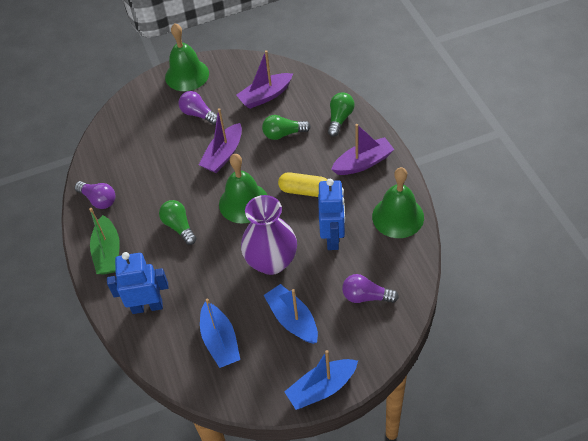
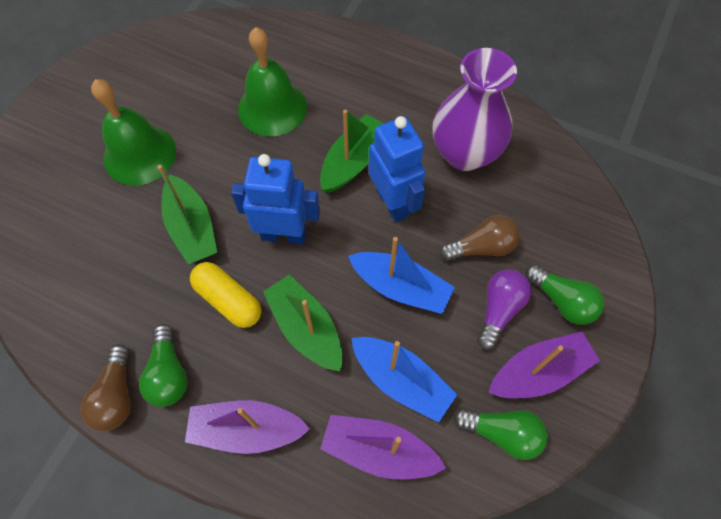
blue boat: 3 -> 2
brown light bulb: 0 -> 2
green bell: 3 -> 2
green boat: 1 -> 3
purple light bulb: 3 -> 1

